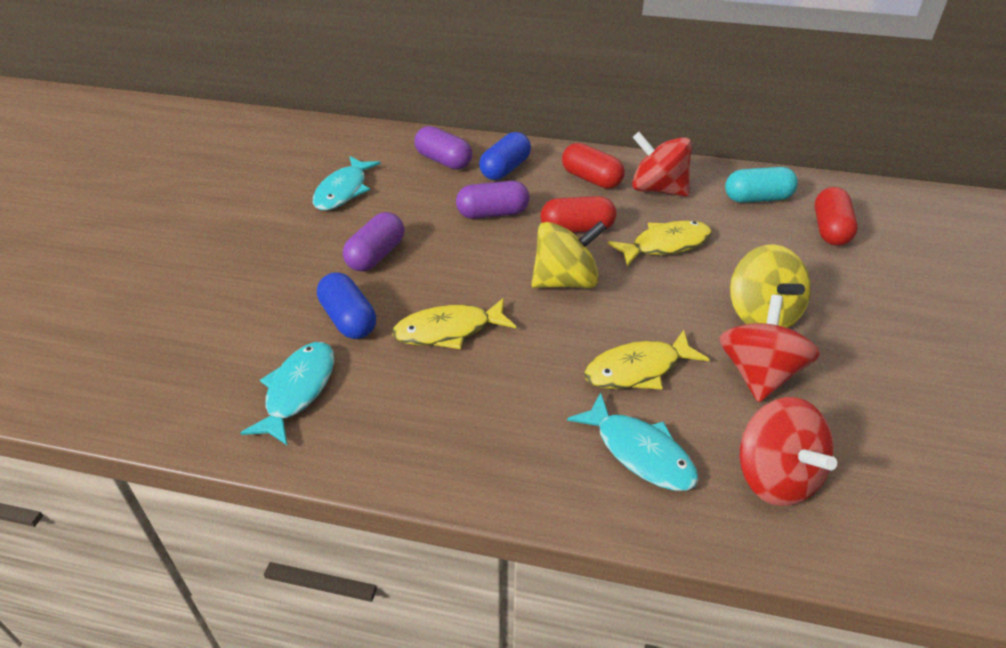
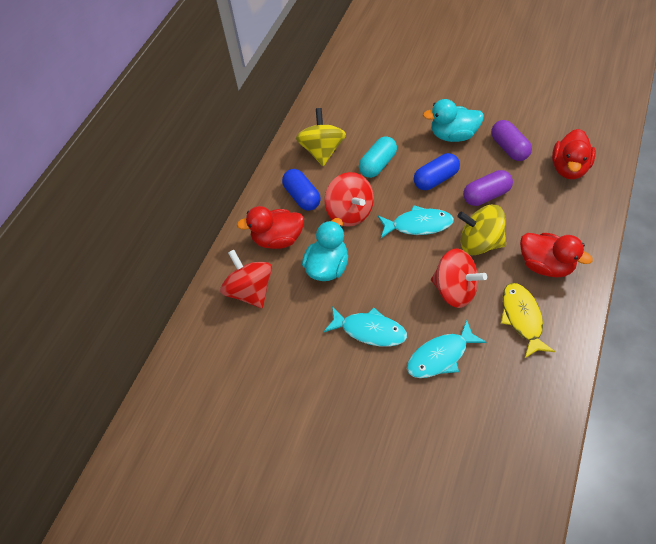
purple capsule: 3 -> 2
red capsule: 3 -> 0
red duck: 0 -> 3
turquoise duck: 0 -> 2
yellow fish: 3 -> 1

